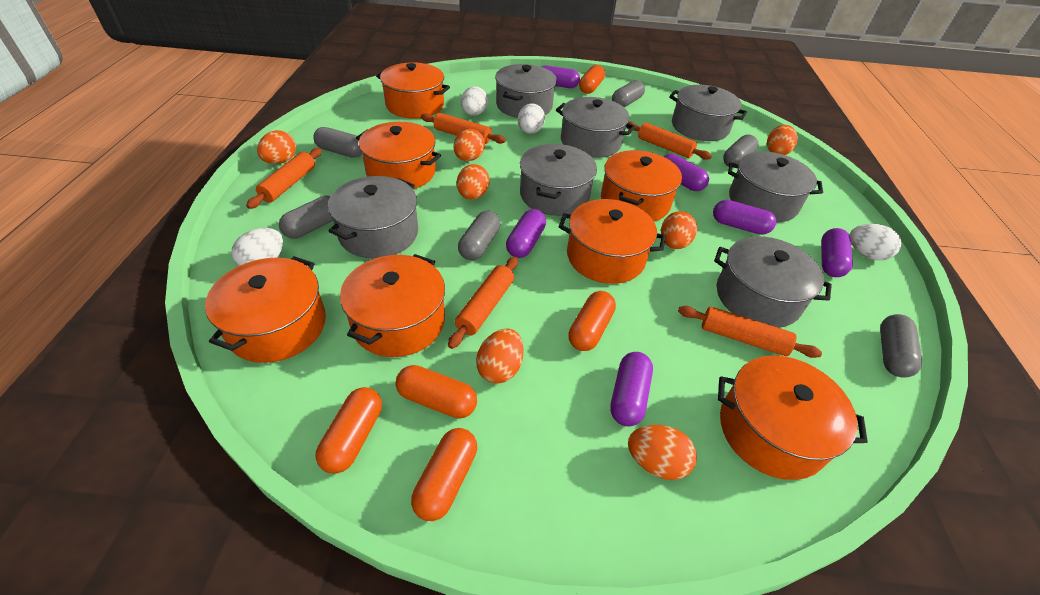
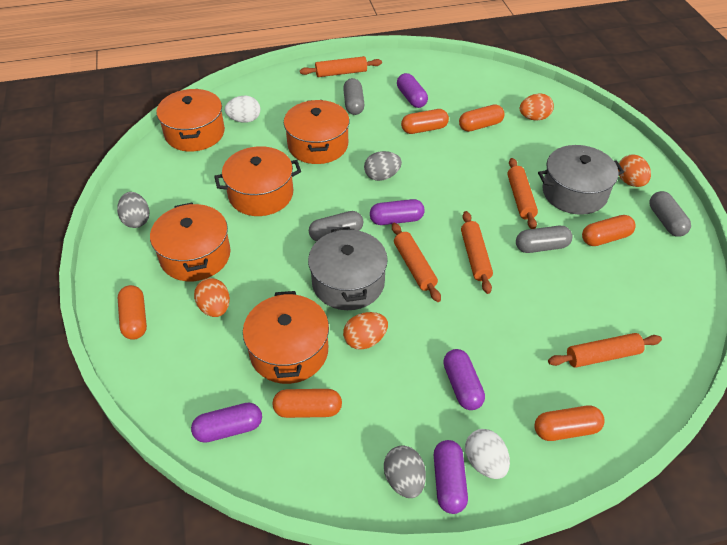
grey capsule: 6 -> 4
grey egg: 0 -> 3
grey pot: 7 -> 2
orange capsule: 5 -> 6
orange egg: 7 -> 4
orange pot: 7 -> 5
purple capsule: 6 -> 5
white egg: 4 -> 2

